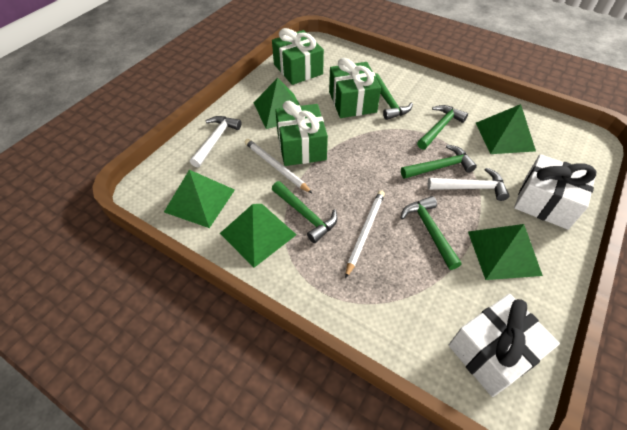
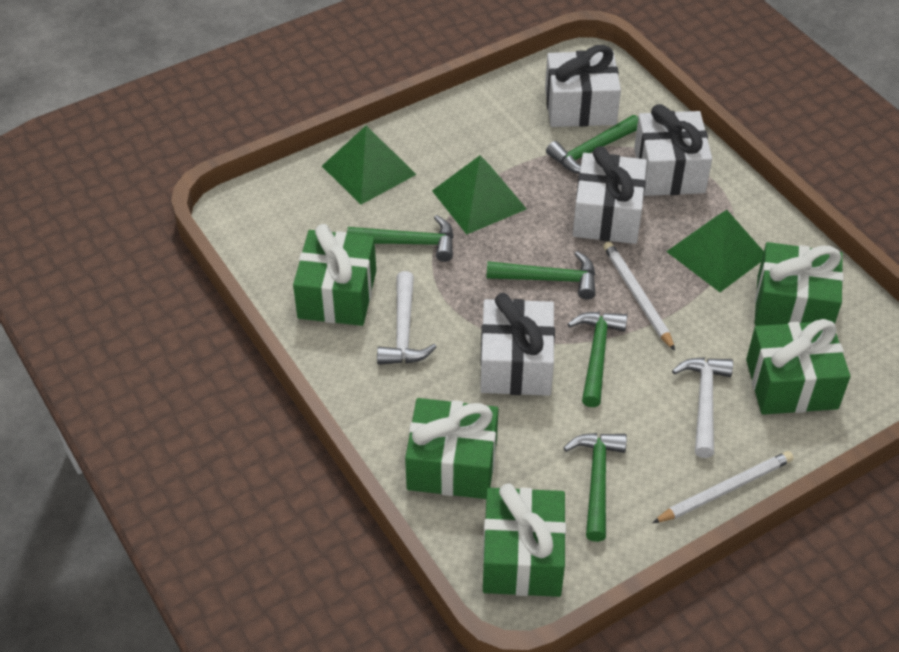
green gift: 3 -> 5
green pyramid: 5 -> 3
white gift: 2 -> 4

